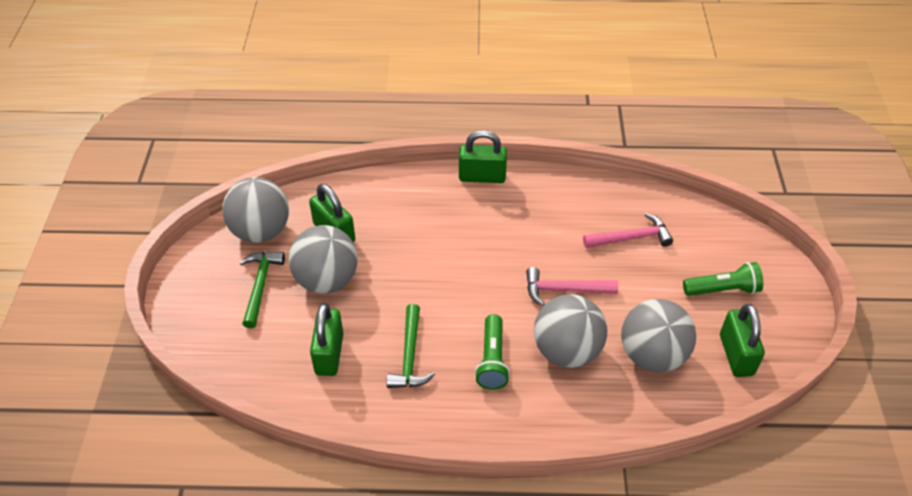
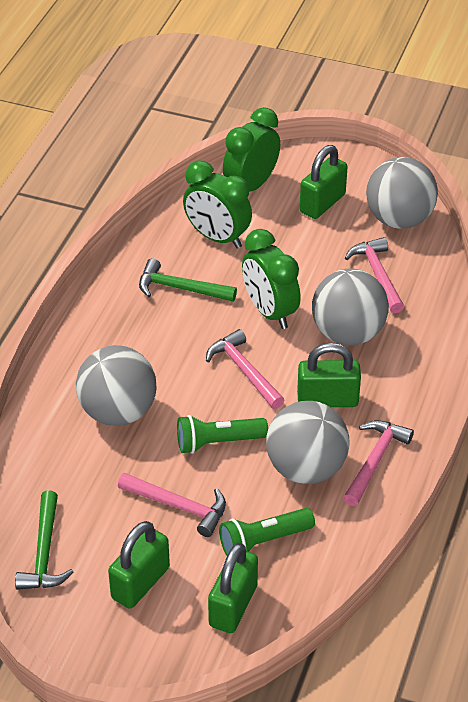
green clock: 0 -> 3
pink hammer: 2 -> 4

